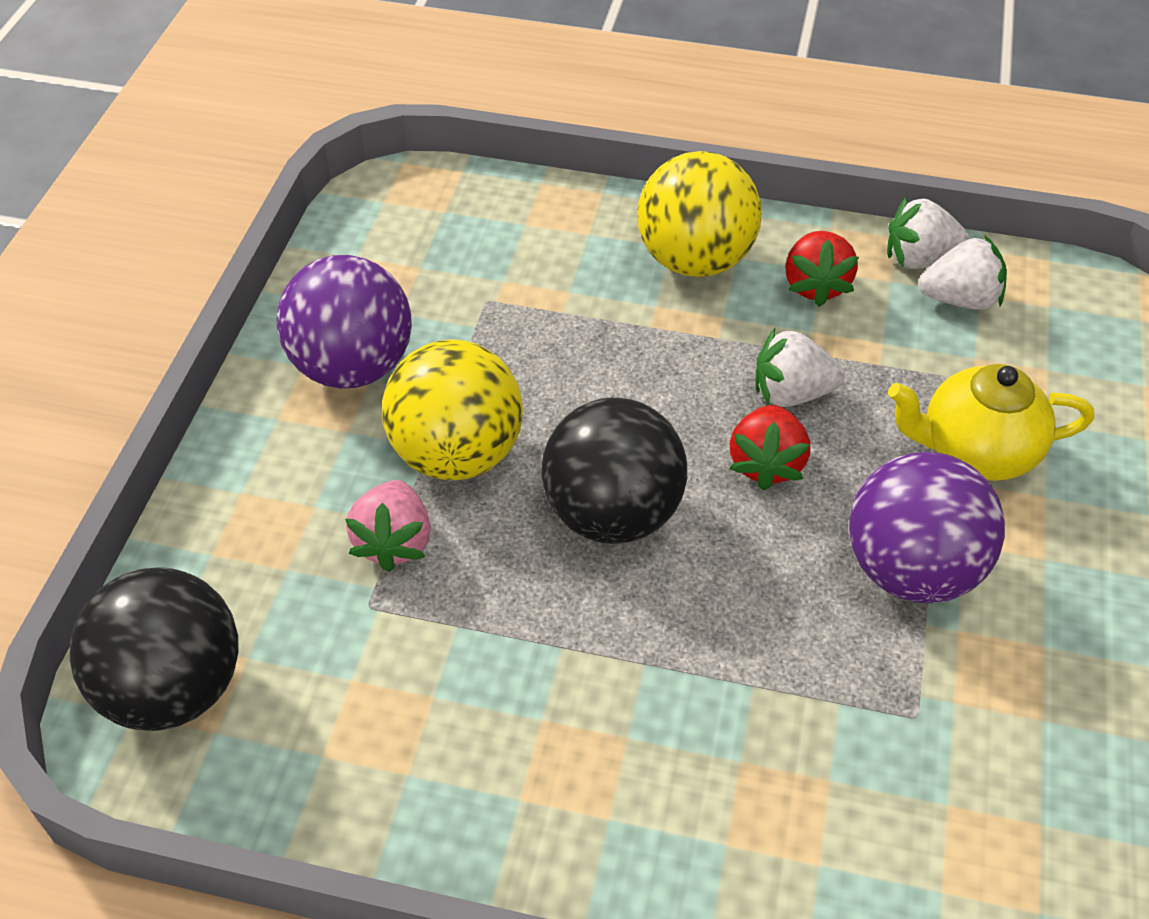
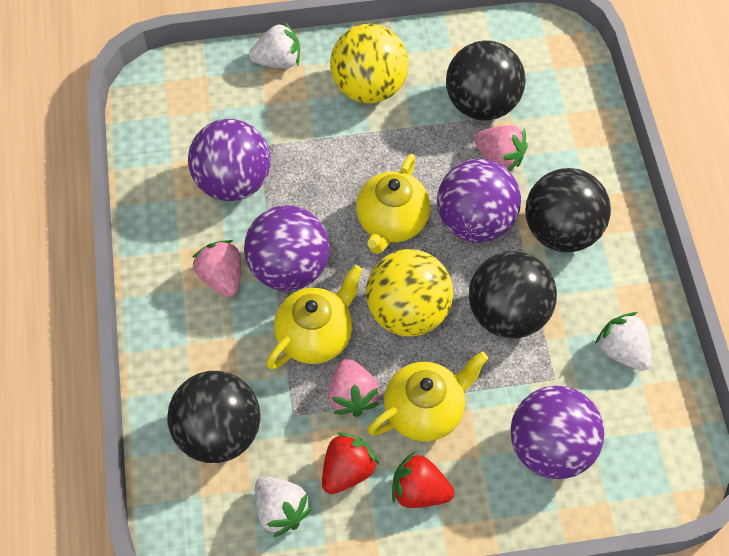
black ball: 2 -> 4
pink strawberry: 1 -> 3
purple ball: 2 -> 4
yellow teapot: 1 -> 3

